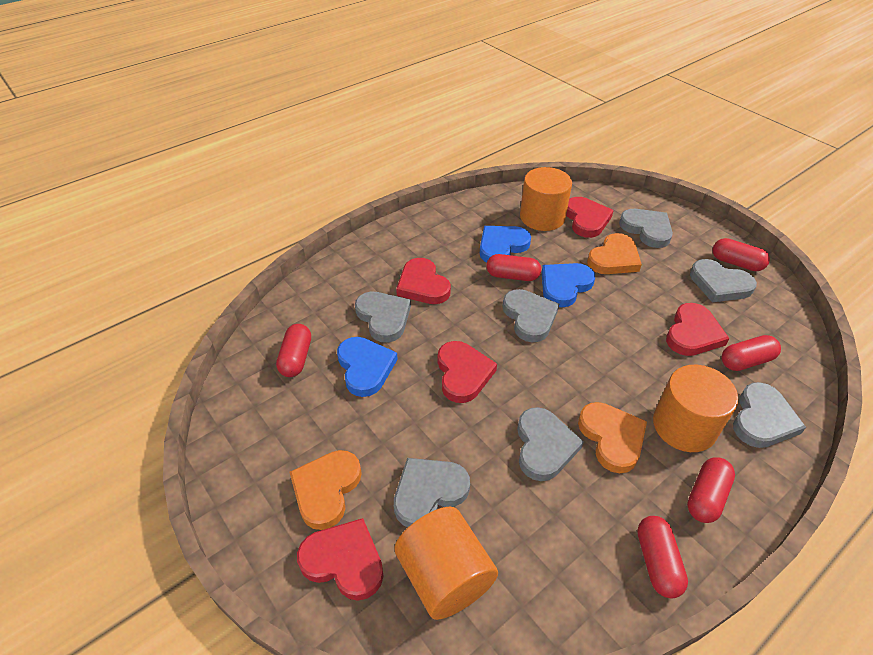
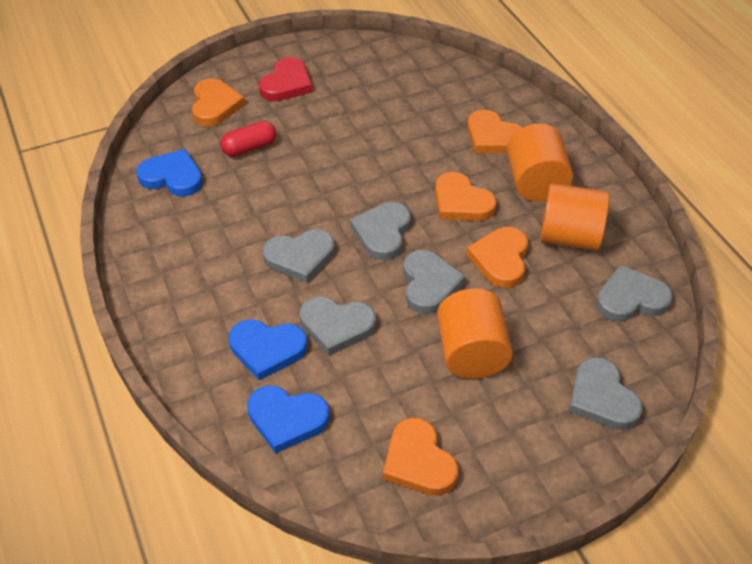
grey heart: 7 -> 6
orange heart: 3 -> 5
red capsule: 6 -> 1
red heart: 5 -> 1

